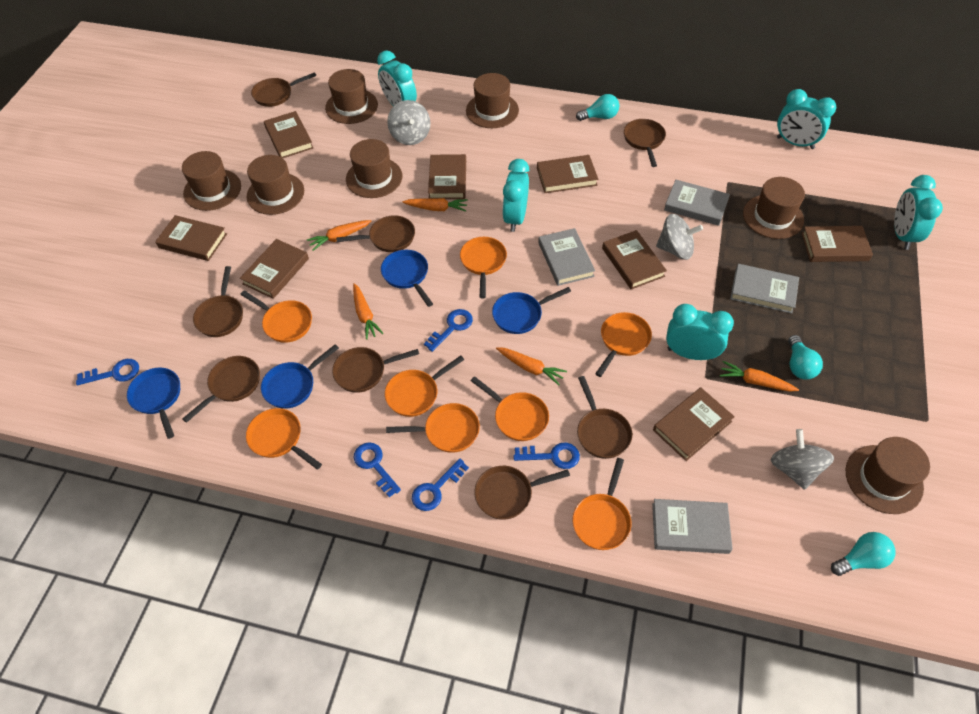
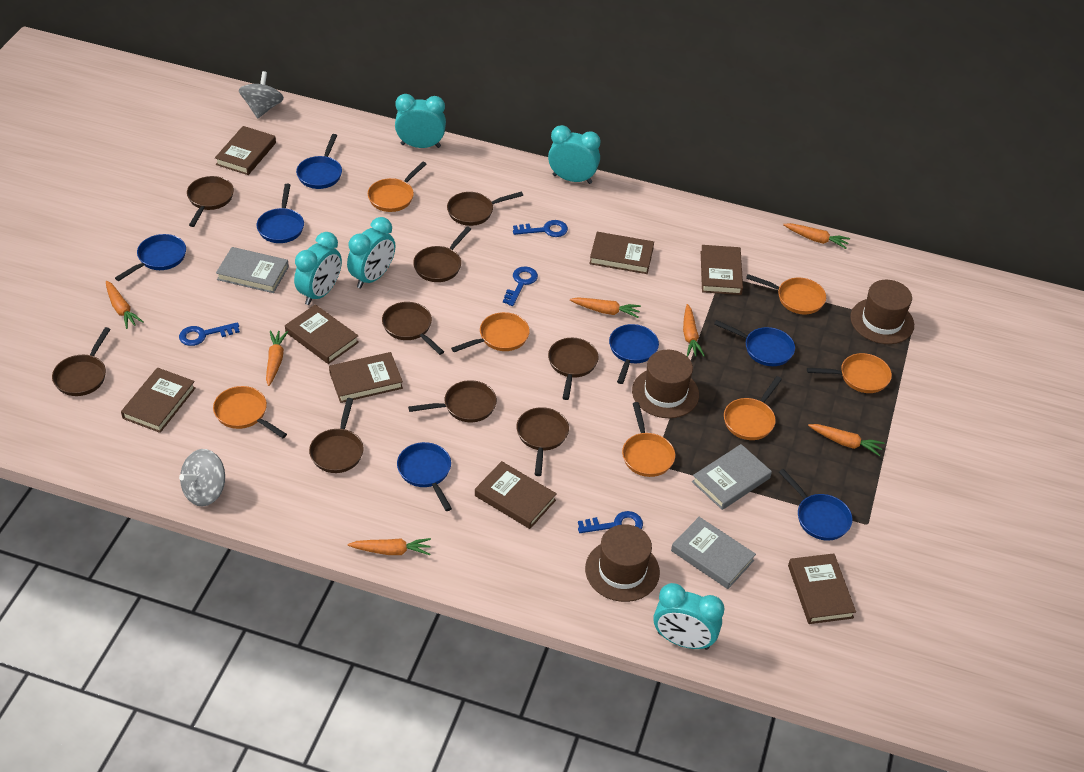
blue key: 5 -> 4
blue pan: 4 -> 7
brown hat: 7 -> 3
brown pan: 8 -> 9
grey book: 4 -> 3
grey spinning top: 3 -> 2
orange carrot: 5 -> 7
orange pan: 8 -> 7
turquoise light bulb: 3 -> 0

